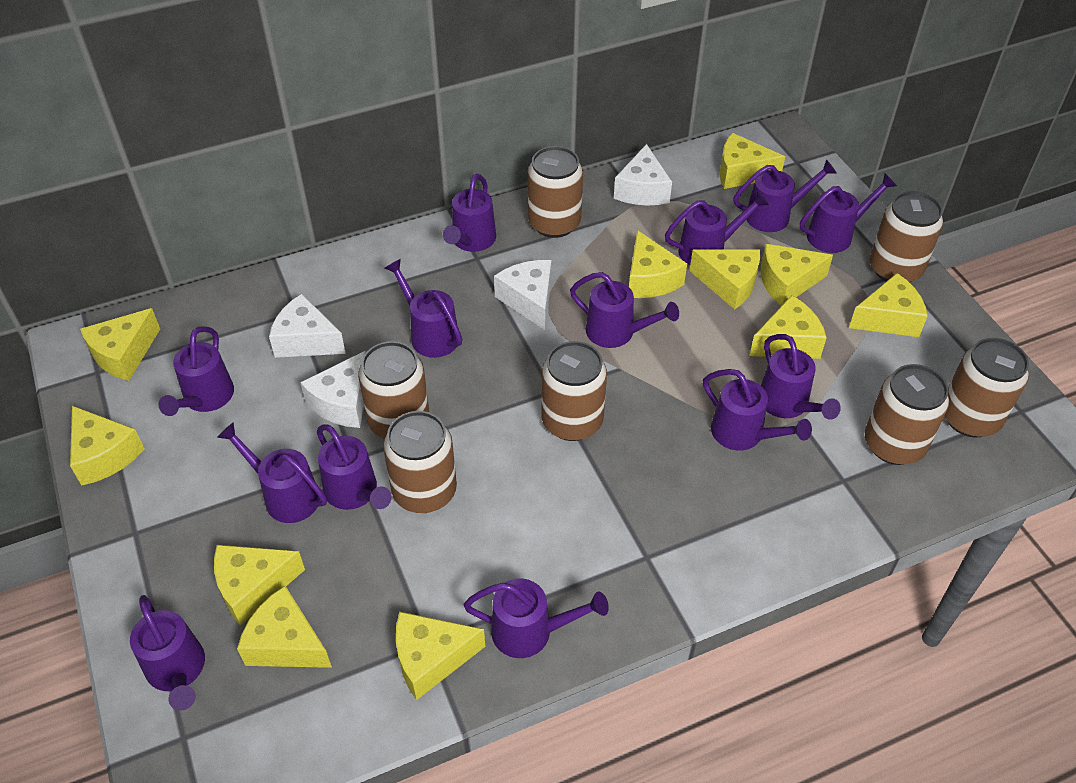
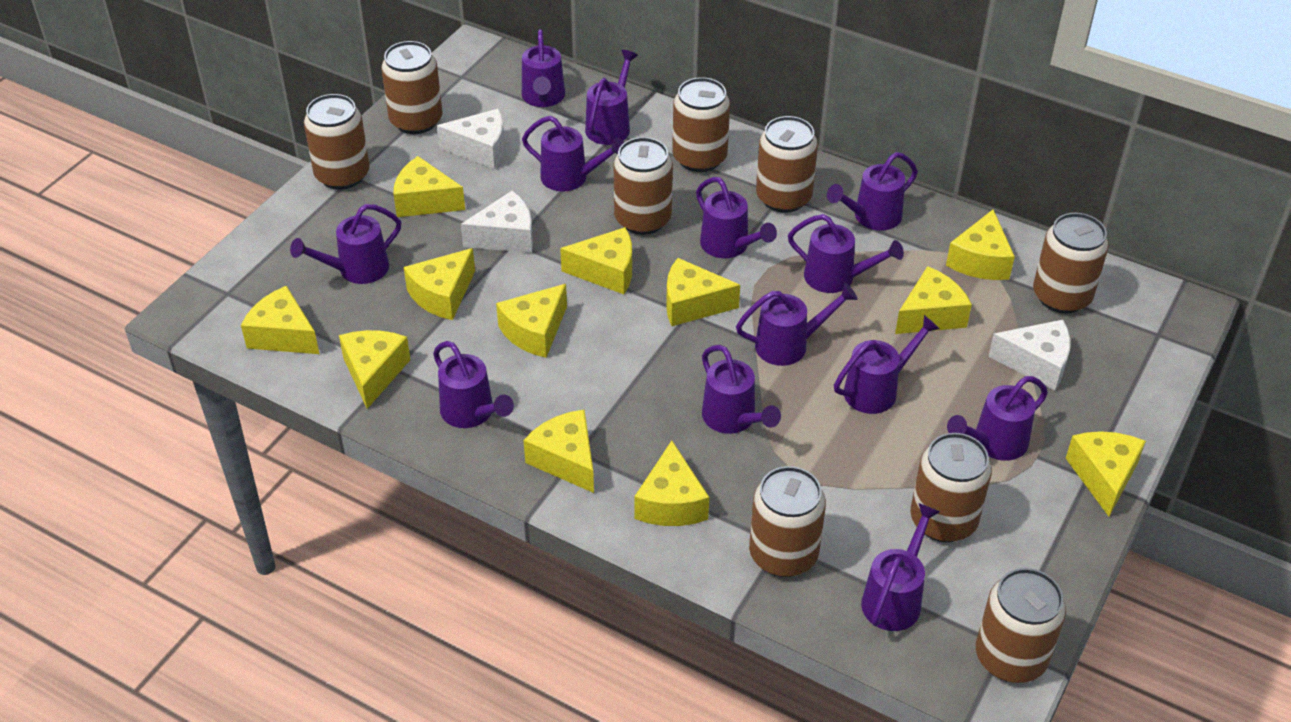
brown can: 7 -> 9
white cheese: 4 -> 3
yellow cheese: 11 -> 12

